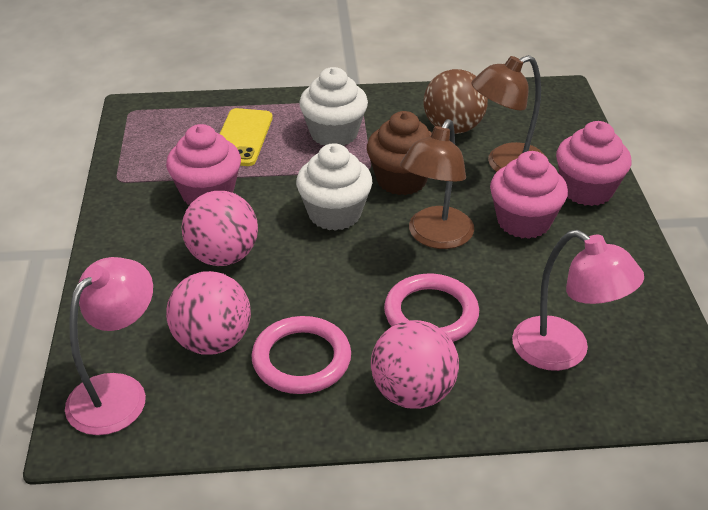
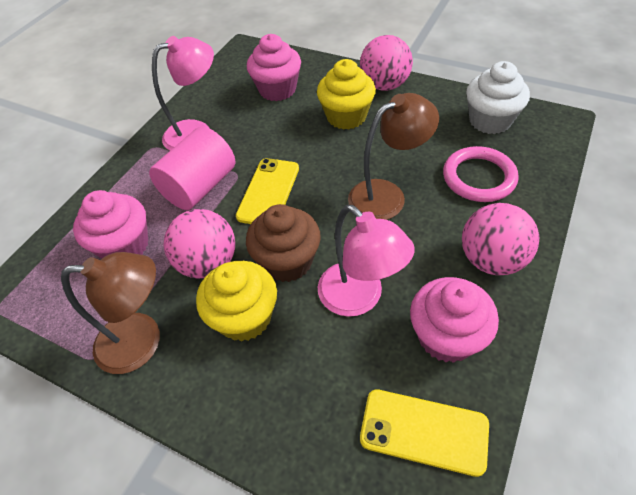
brown ball: 1 -> 0
pink cylinder: 0 -> 1
pink ring: 2 -> 1
white cupcake: 2 -> 1
yellow cupcake: 0 -> 2
yellow phone: 1 -> 2

